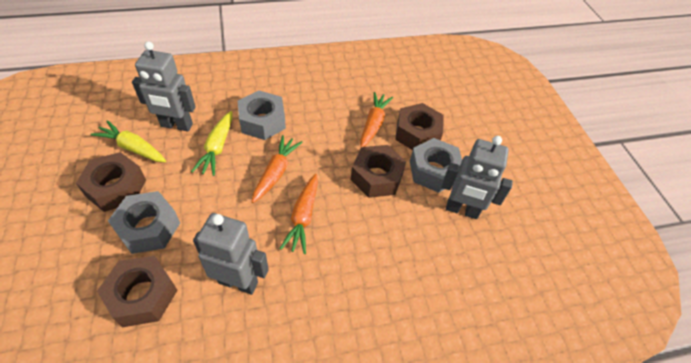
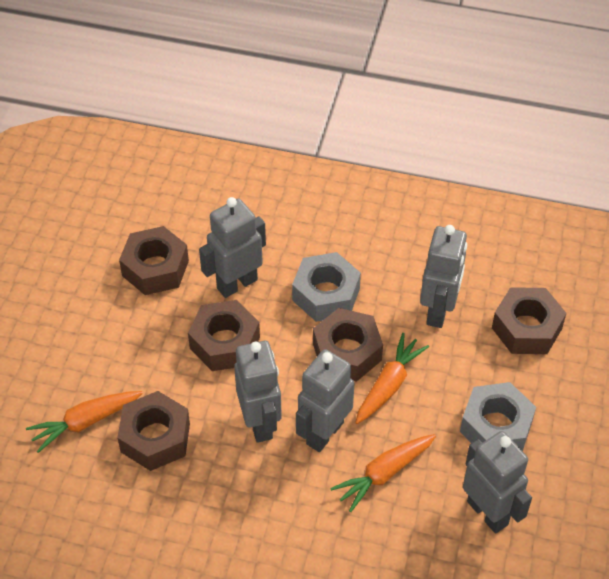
brown nut: 4 -> 5
grey nut: 3 -> 2
grey robot: 3 -> 5
yellow carrot: 2 -> 0

